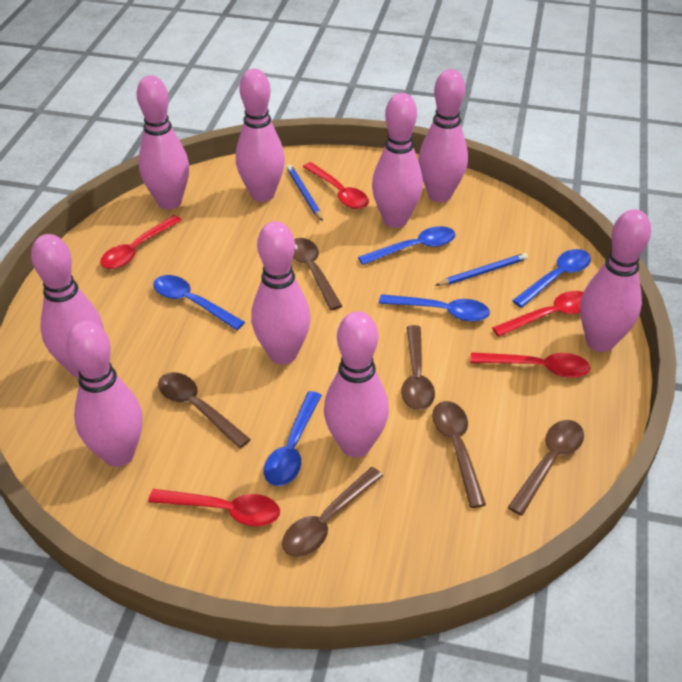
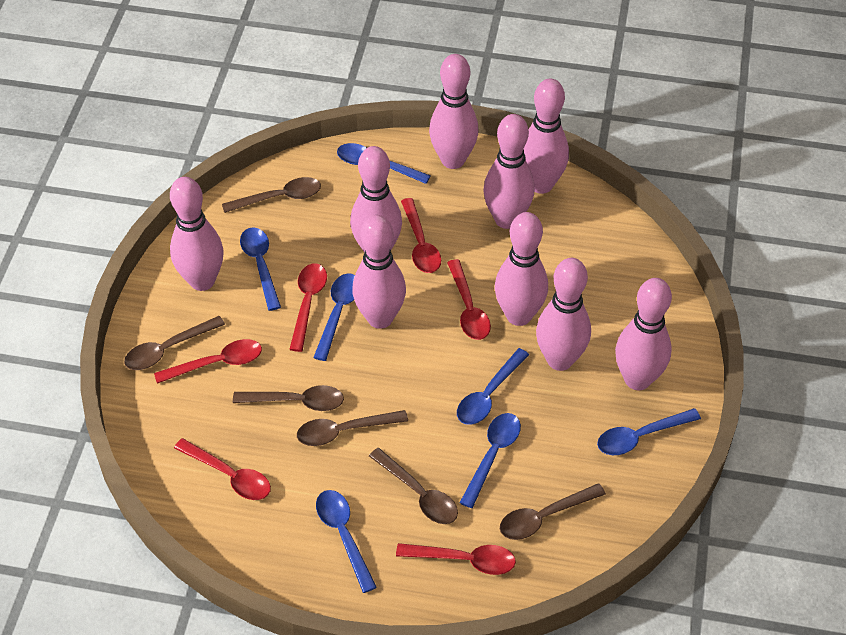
blue pencil: 2 -> 0
blue spoon: 5 -> 7
red spoon: 5 -> 6

